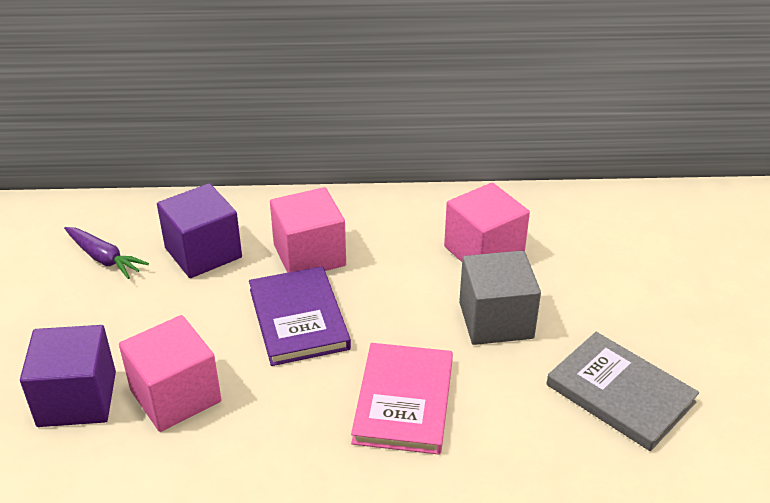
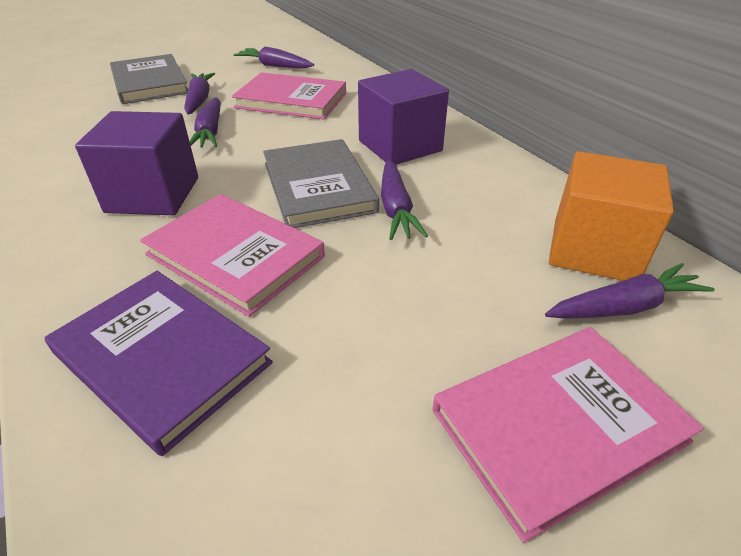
grey book: 1 -> 2
grey cube: 1 -> 0
orange cube: 0 -> 1
pink book: 1 -> 3
pink cube: 3 -> 0
purple carrot: 1 -> 5

